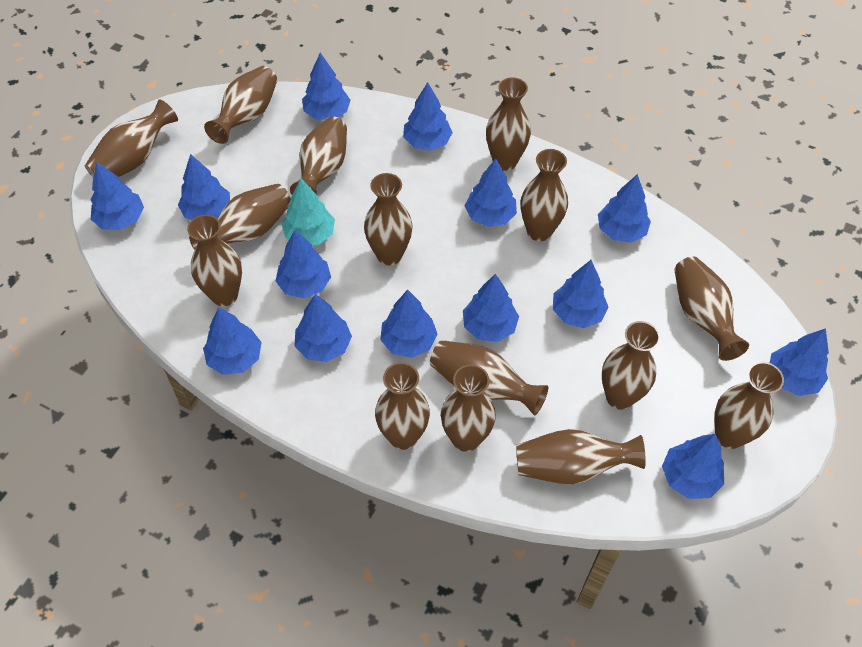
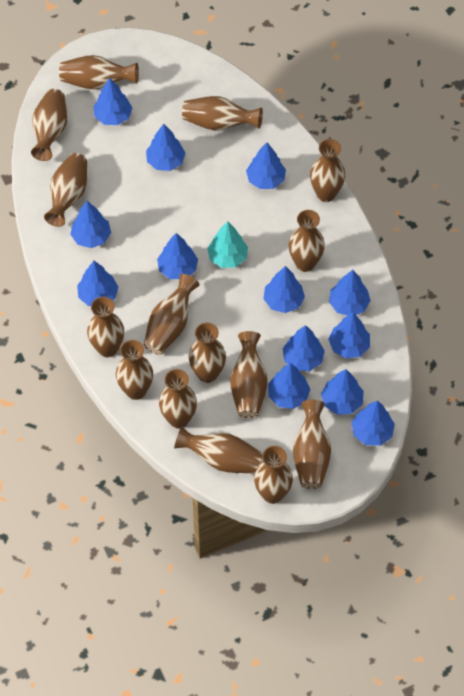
blue tree: 14 -> 13

